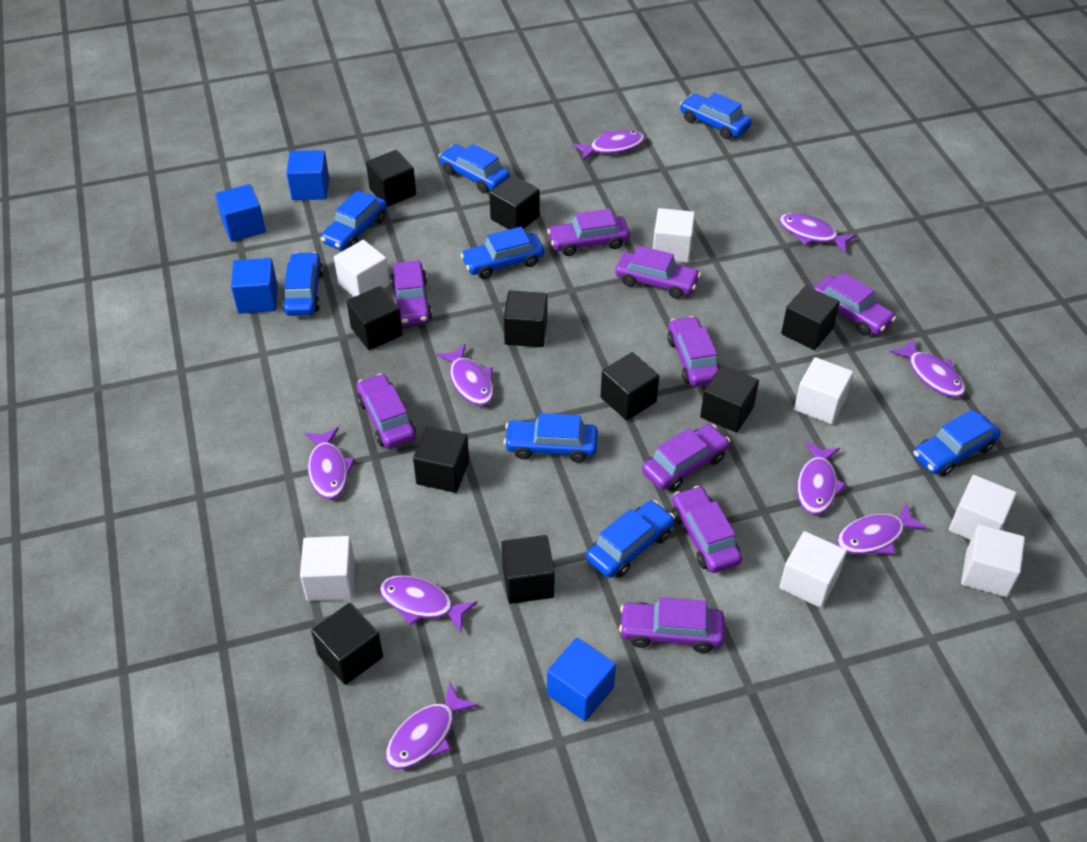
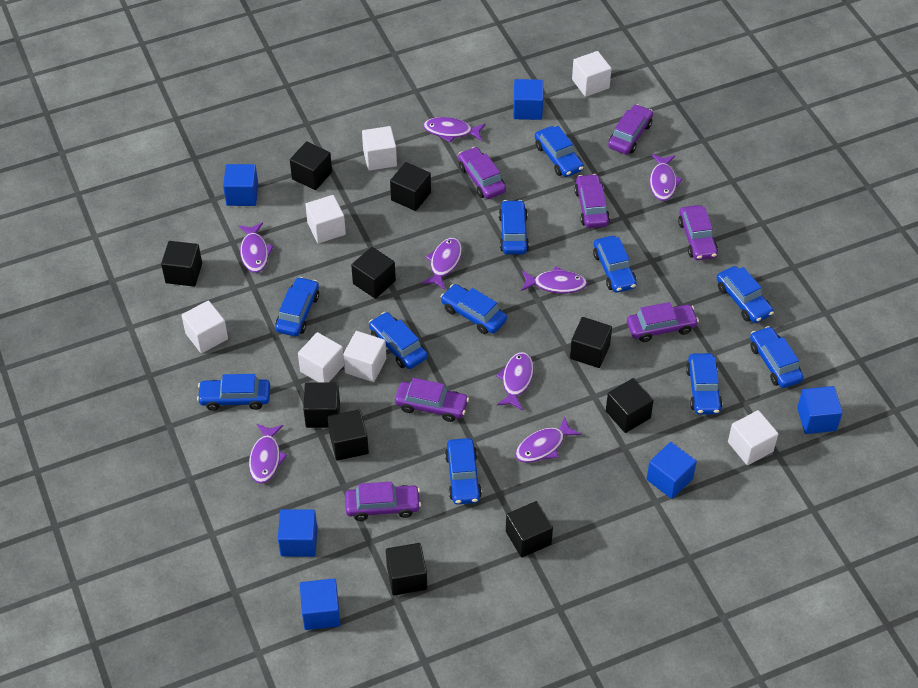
blue car: 8 -> 11
blue cube: 4 -> 6
purple car: 9 -> 7
purple fish: 9 -> 8

